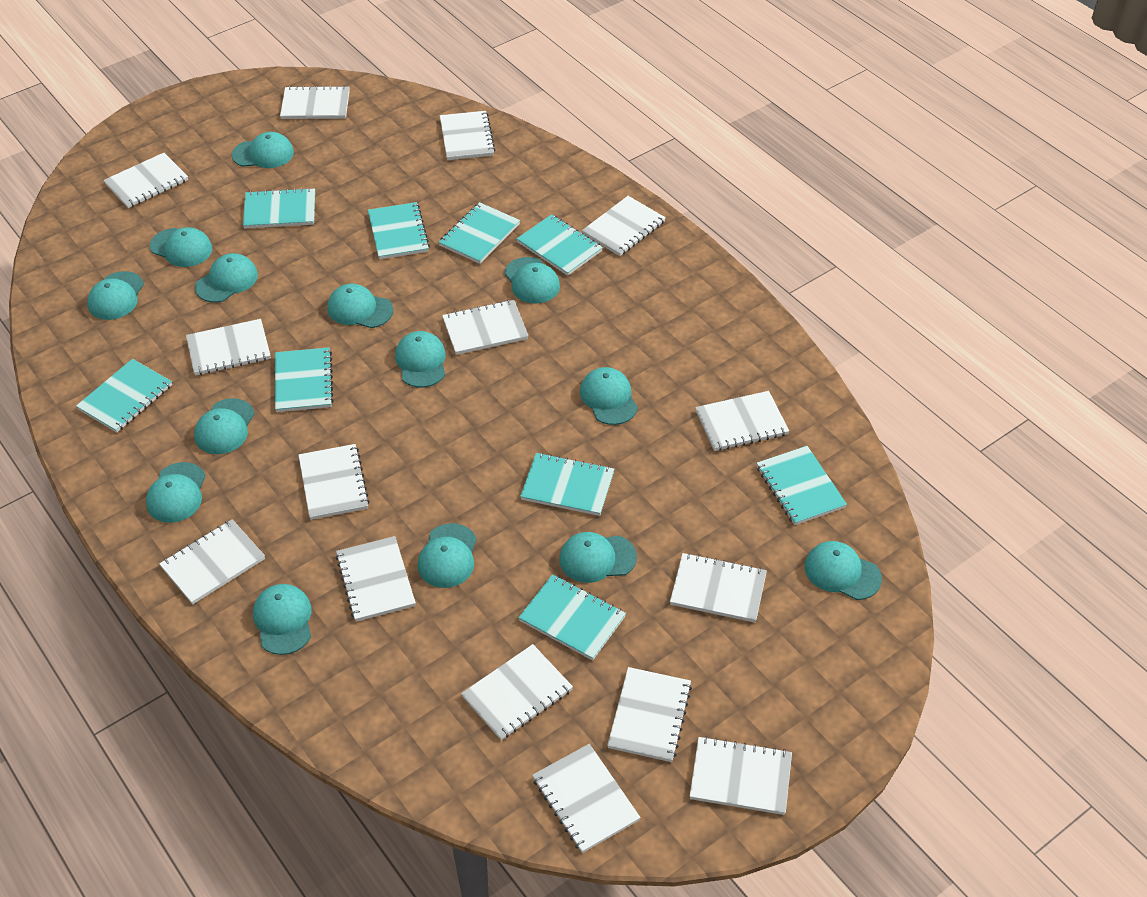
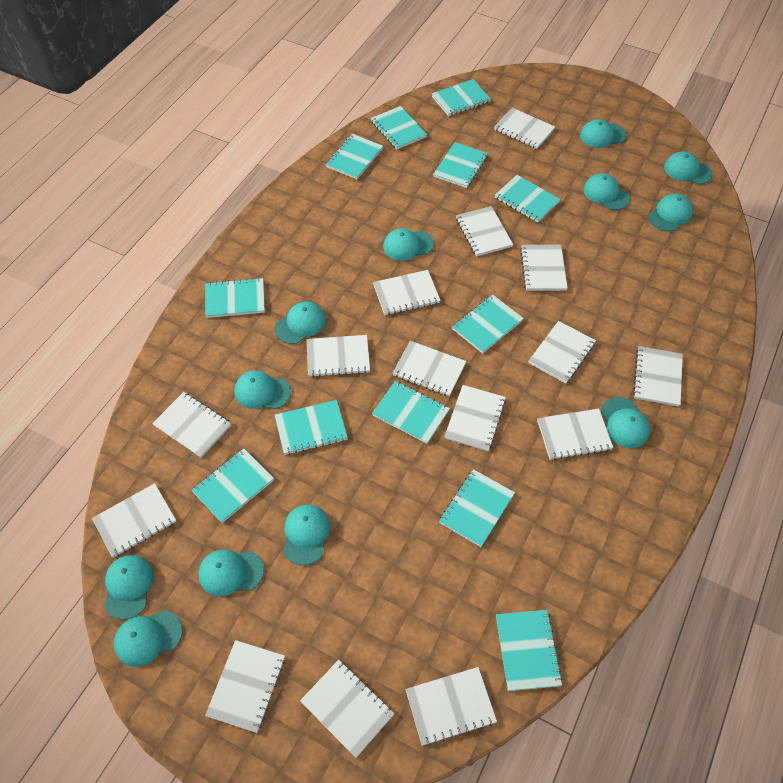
turquoise cap: 14 -> 12
turquoise notebook: 9 -> 12

